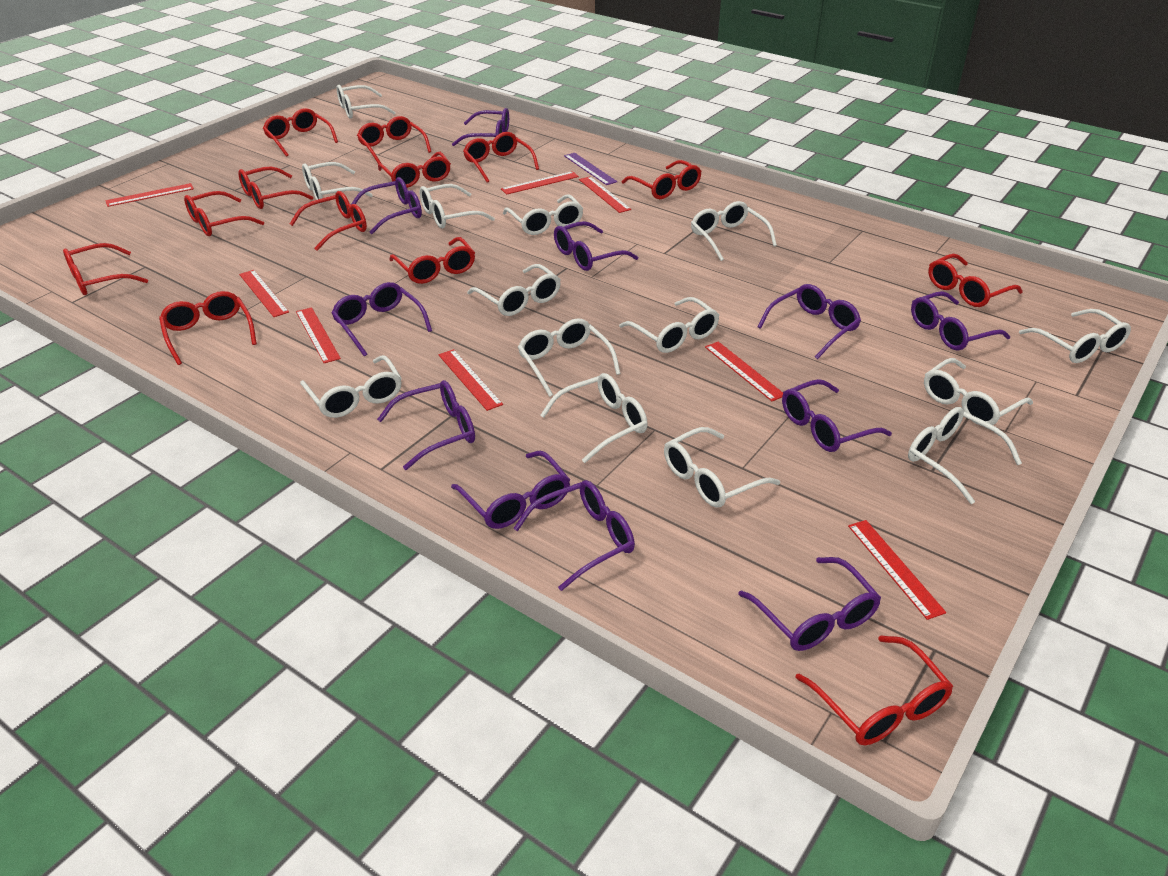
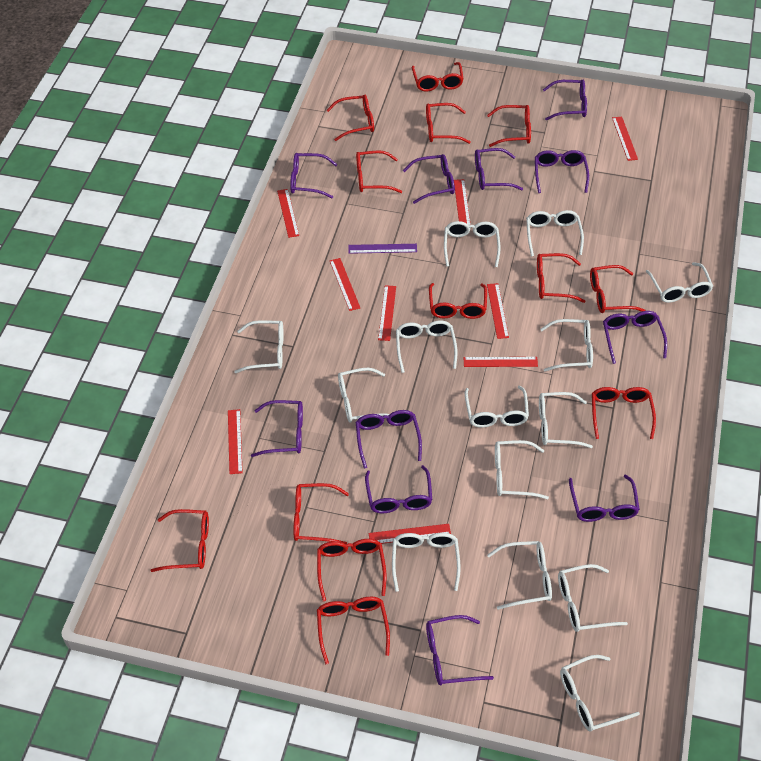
red ruler: 8 -> 9

